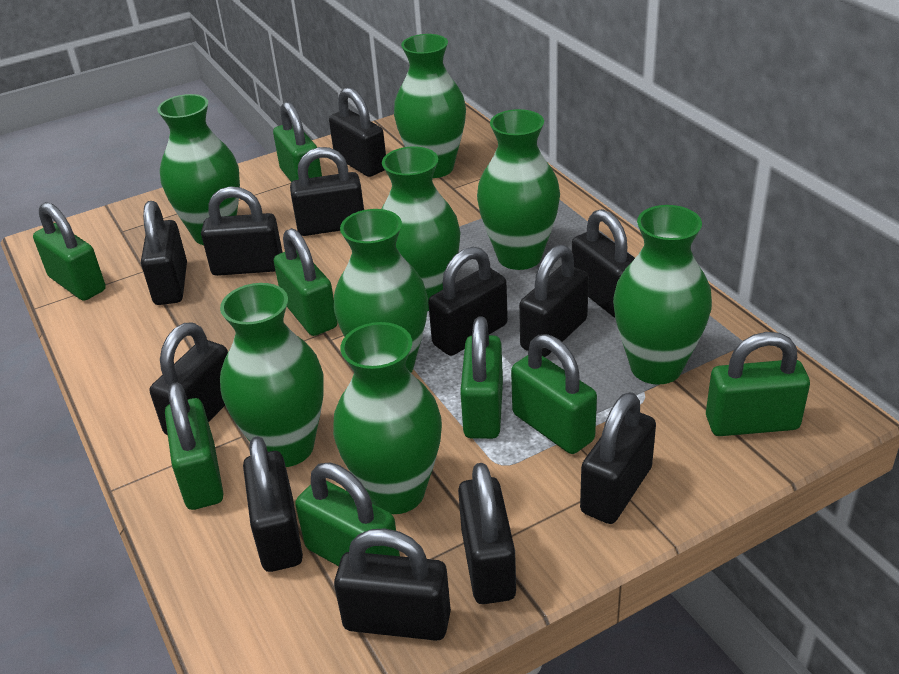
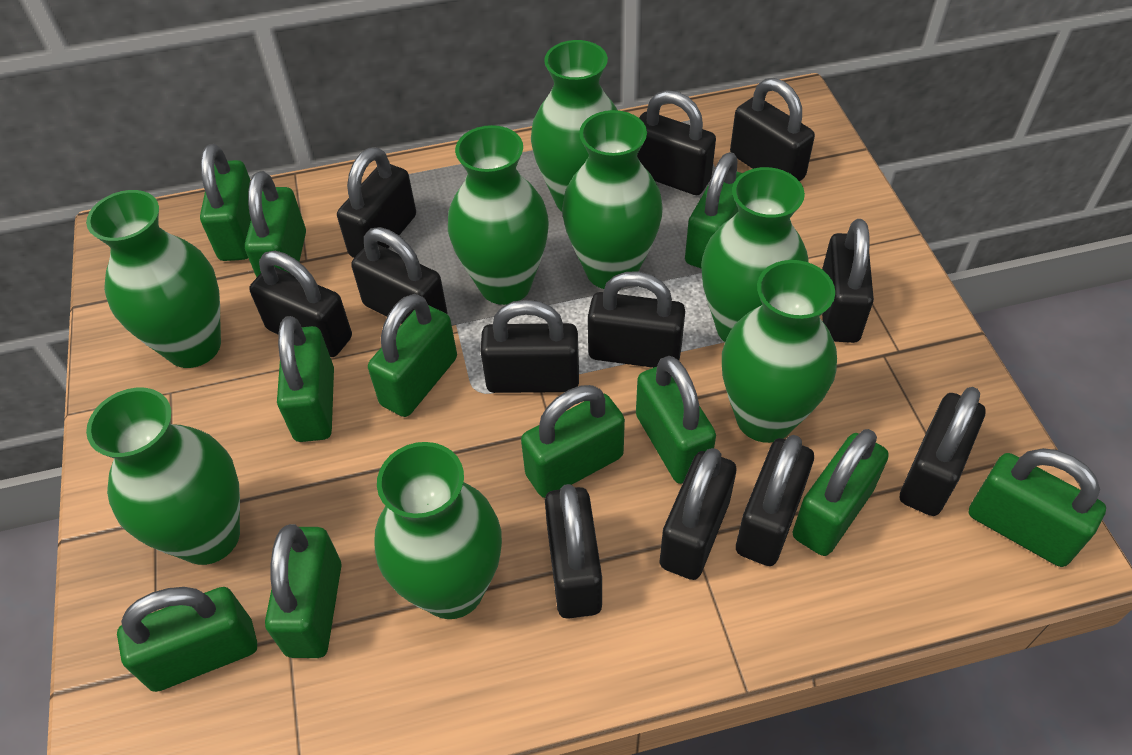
green padlock: 8 -> 11

